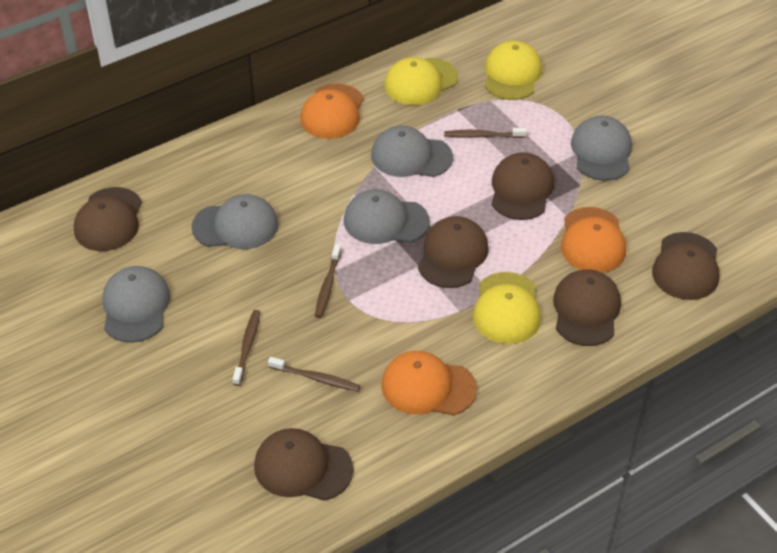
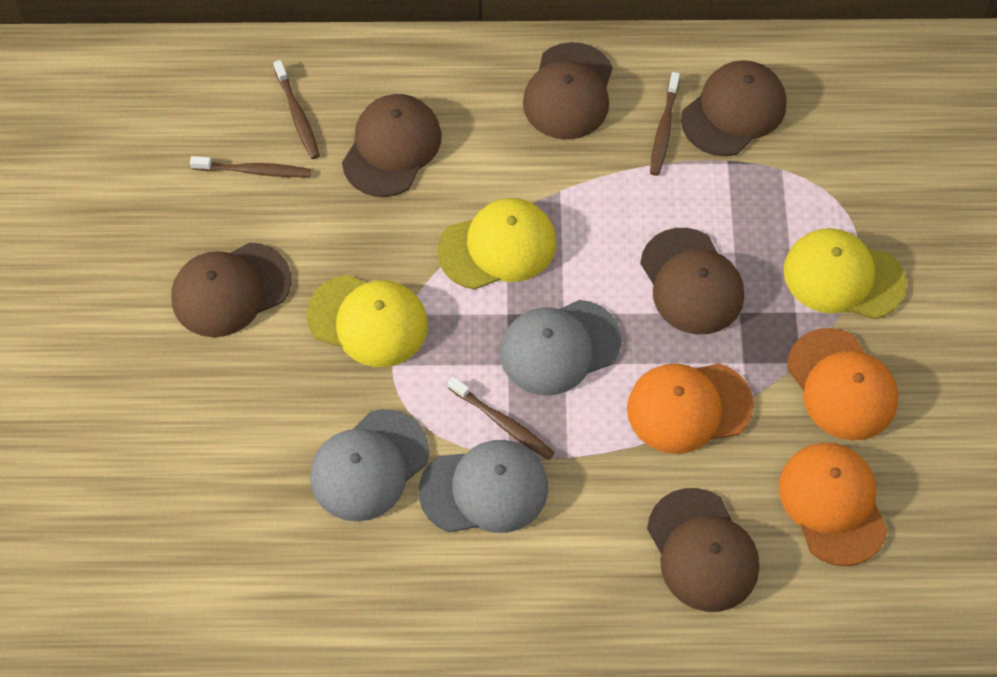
grey cap: 5 -> 3

